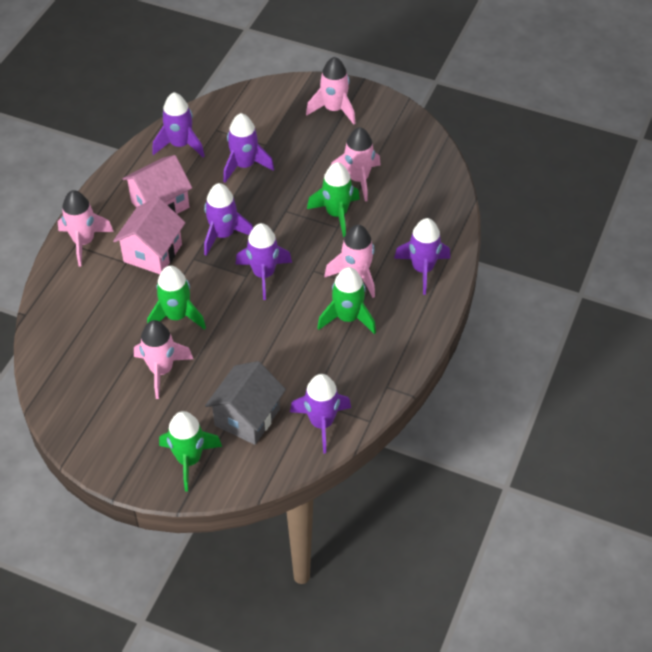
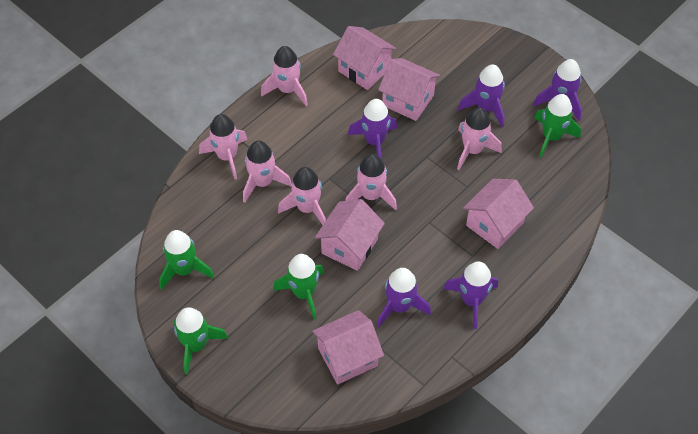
grey house: 1 -> 0
pink house: 2 -> 5
pink rocket: 5 -> 6
purple rocket: 6 -> 5

